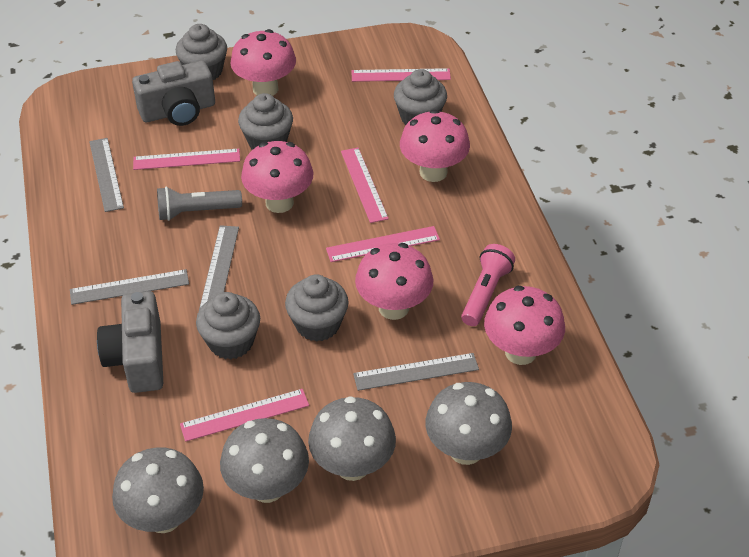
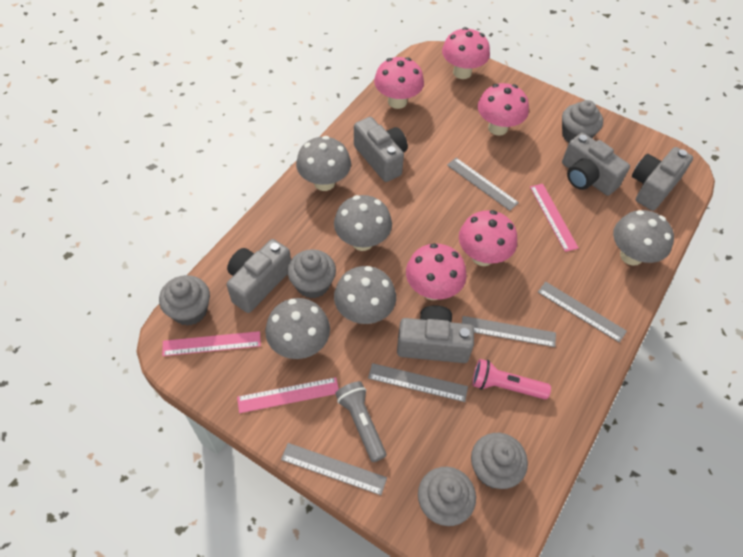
grey camera: 2 -> 5
grey mushroom: 4 -> 5
grey ruler: 4 -> 5
pink ruler: 5 -> 3

